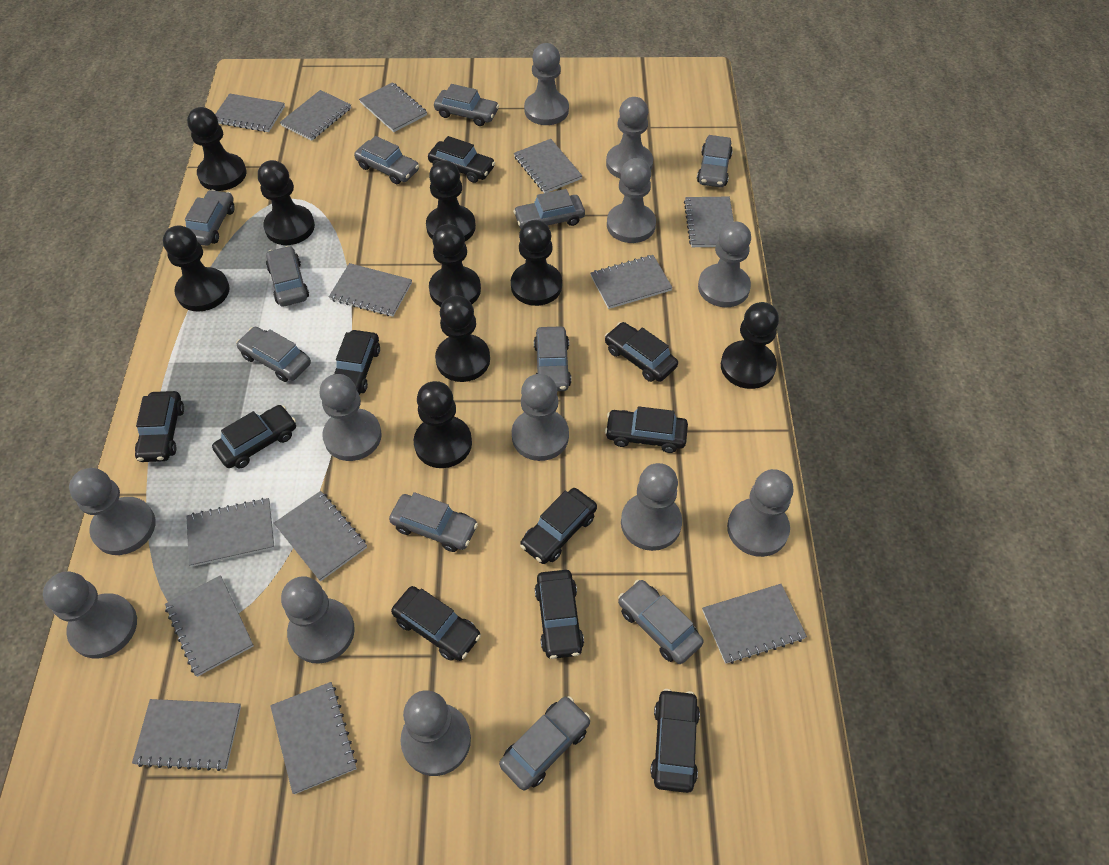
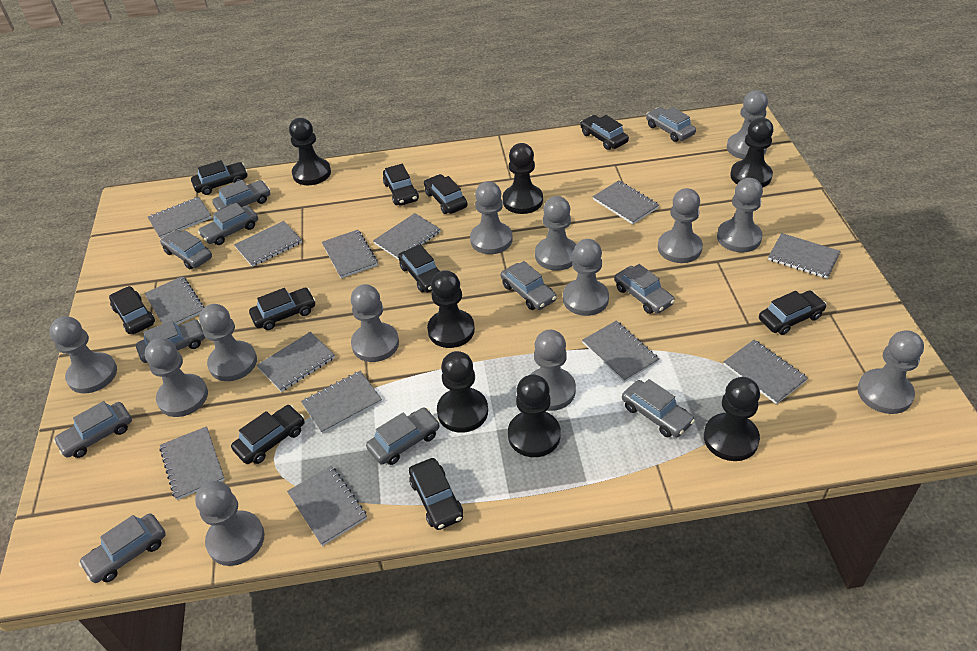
black pawn: 9 -> 7
grey pawn: 12 -> 13

